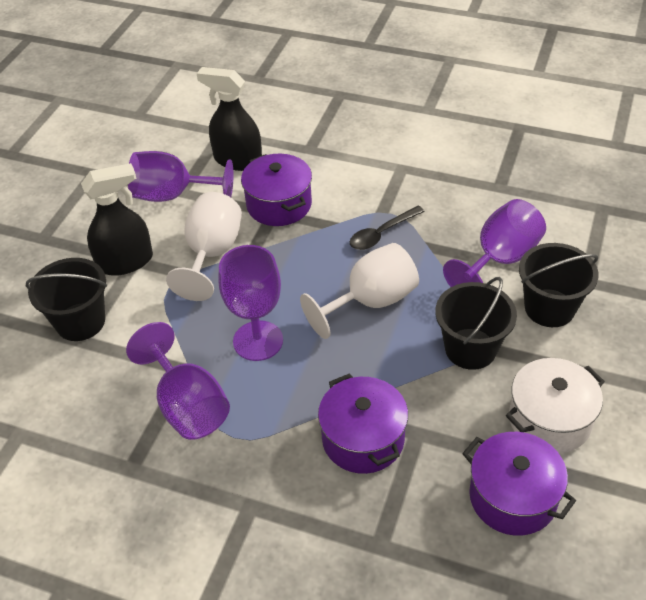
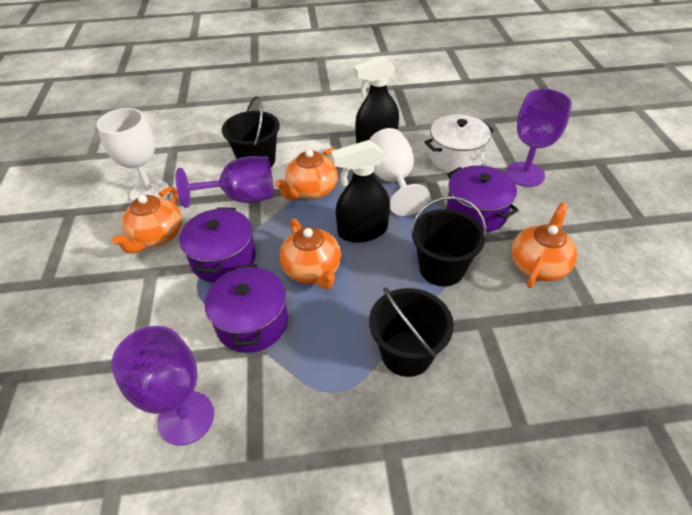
black spoon: 1 -> 0
orange teapot: 0 -> 4
purple goblet: 4 -> 3

